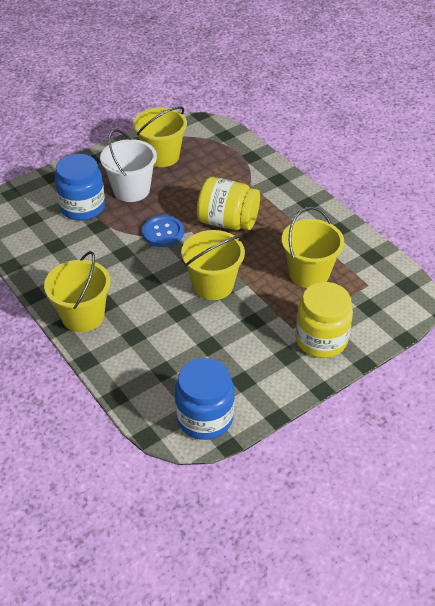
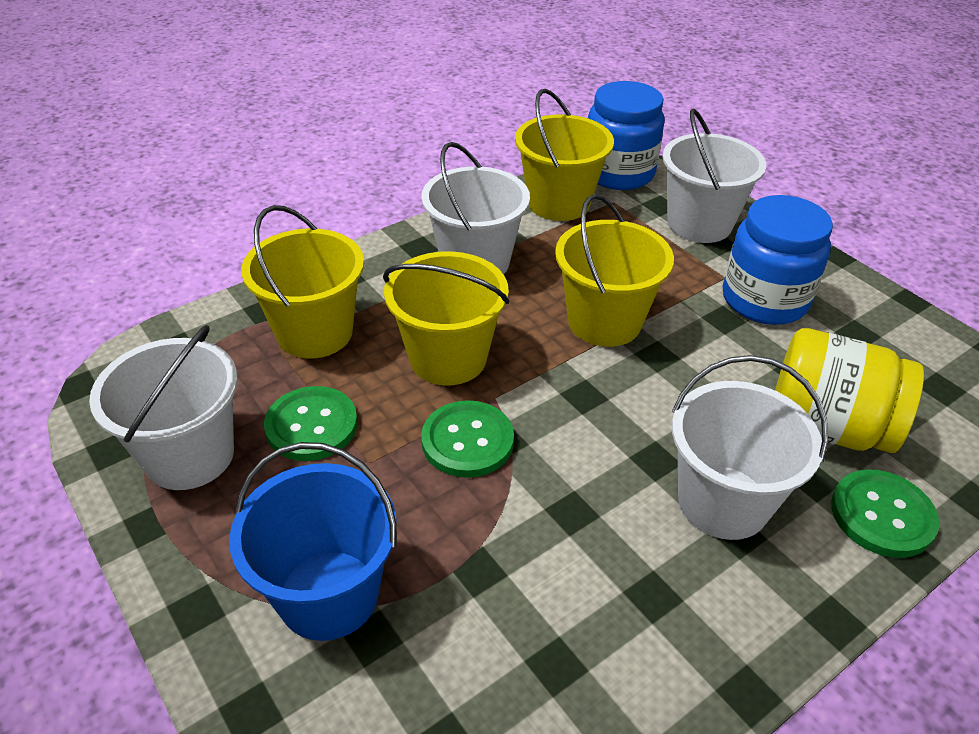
blue bucket: 0 -> 1
blue button: 1 -> 0
green button: 0 -> 3
white bucket: 1 -> 4
yellow jar: 2 -> 1

